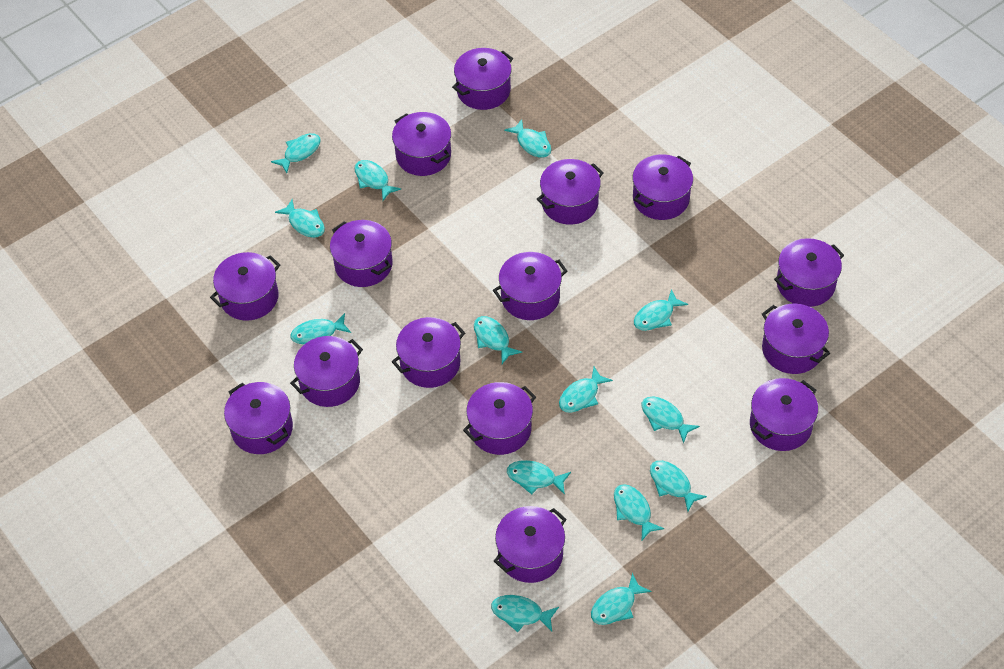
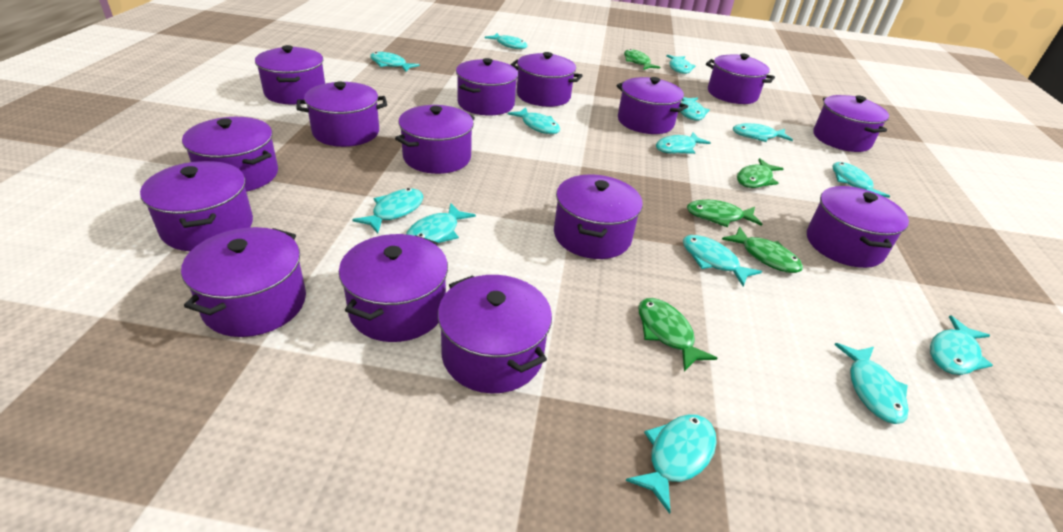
green fish: 0 -> 5

